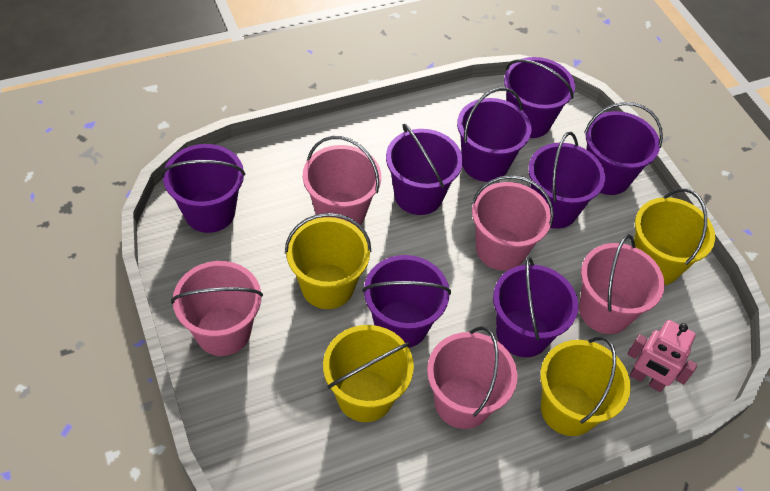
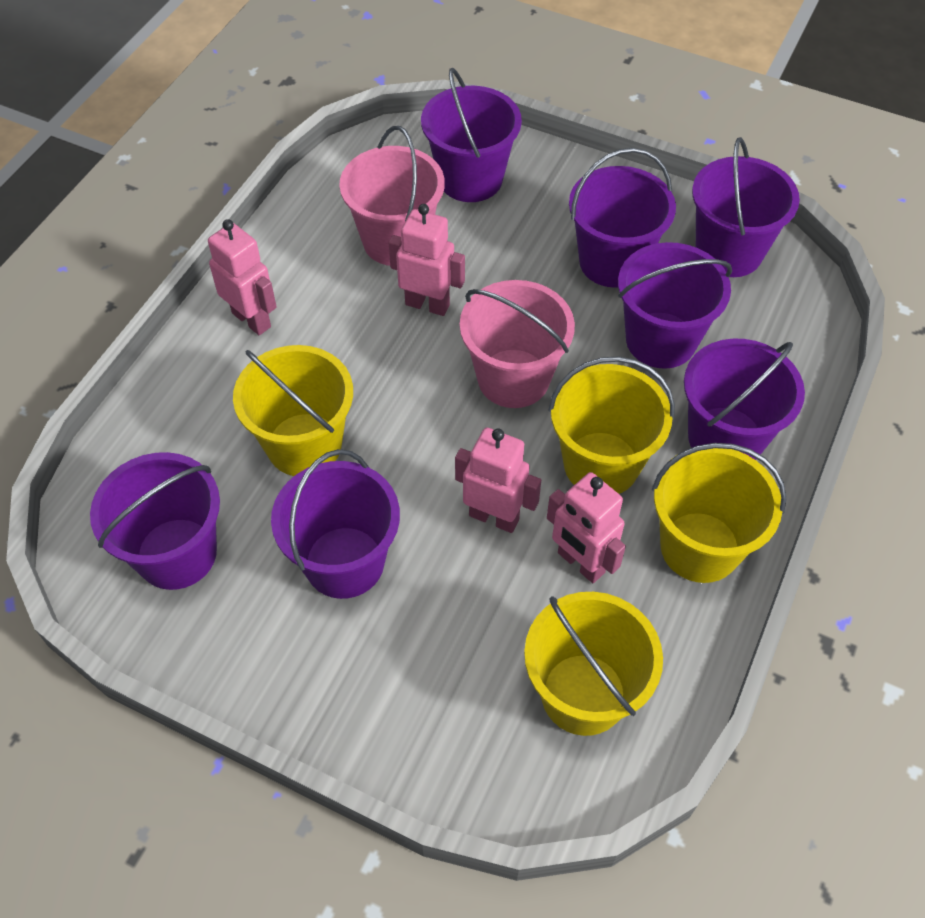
pink bucket: 5 -> 2
pink robot: 1 -> 4
purple bucket: 8 -> 7

